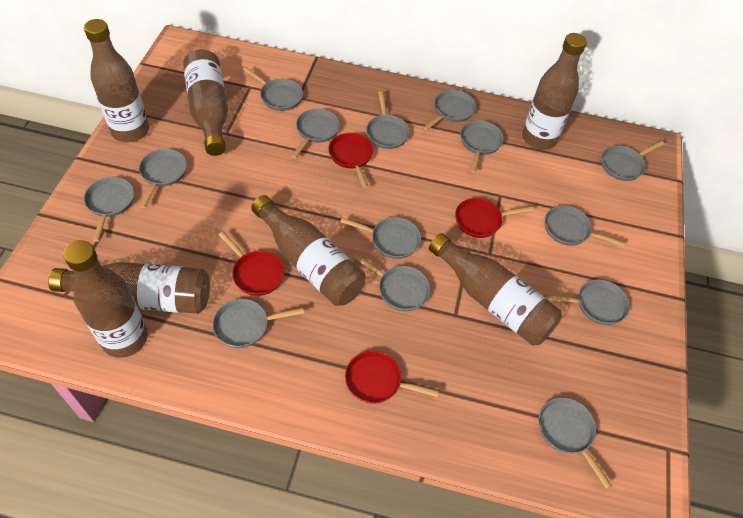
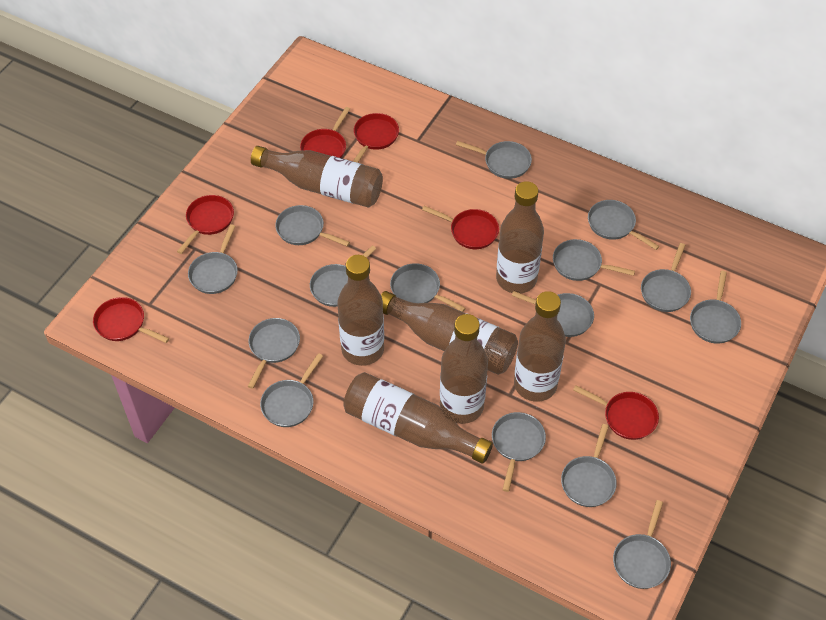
grey pan: 14 -> 15
red pan: 4 -> 6

